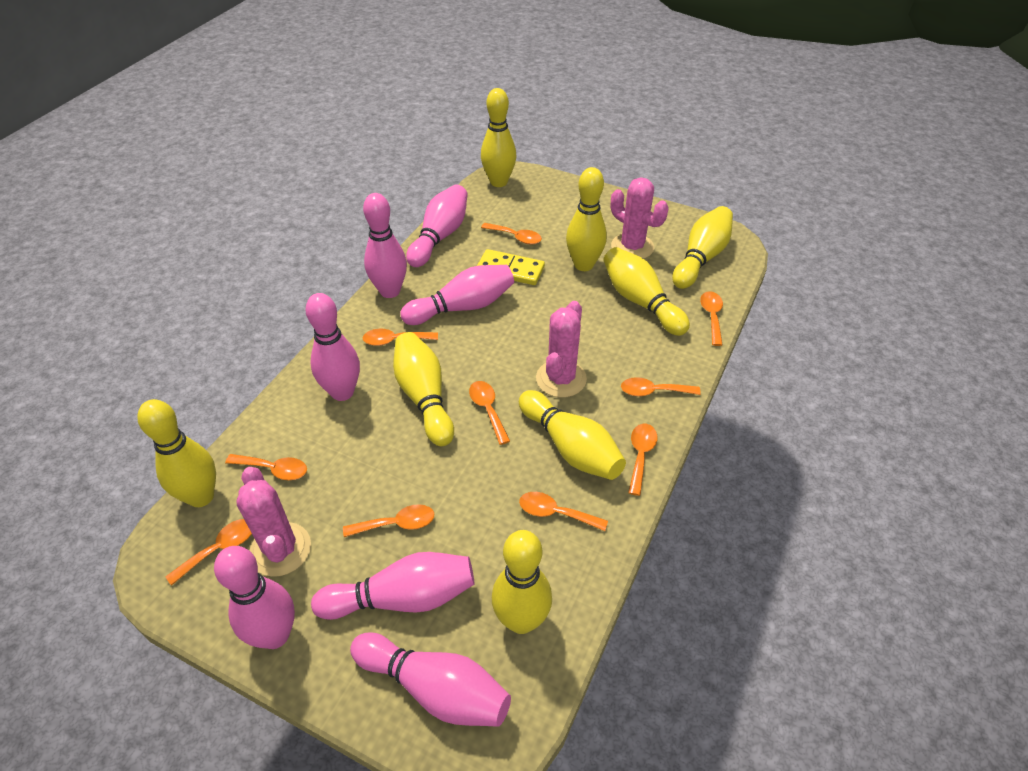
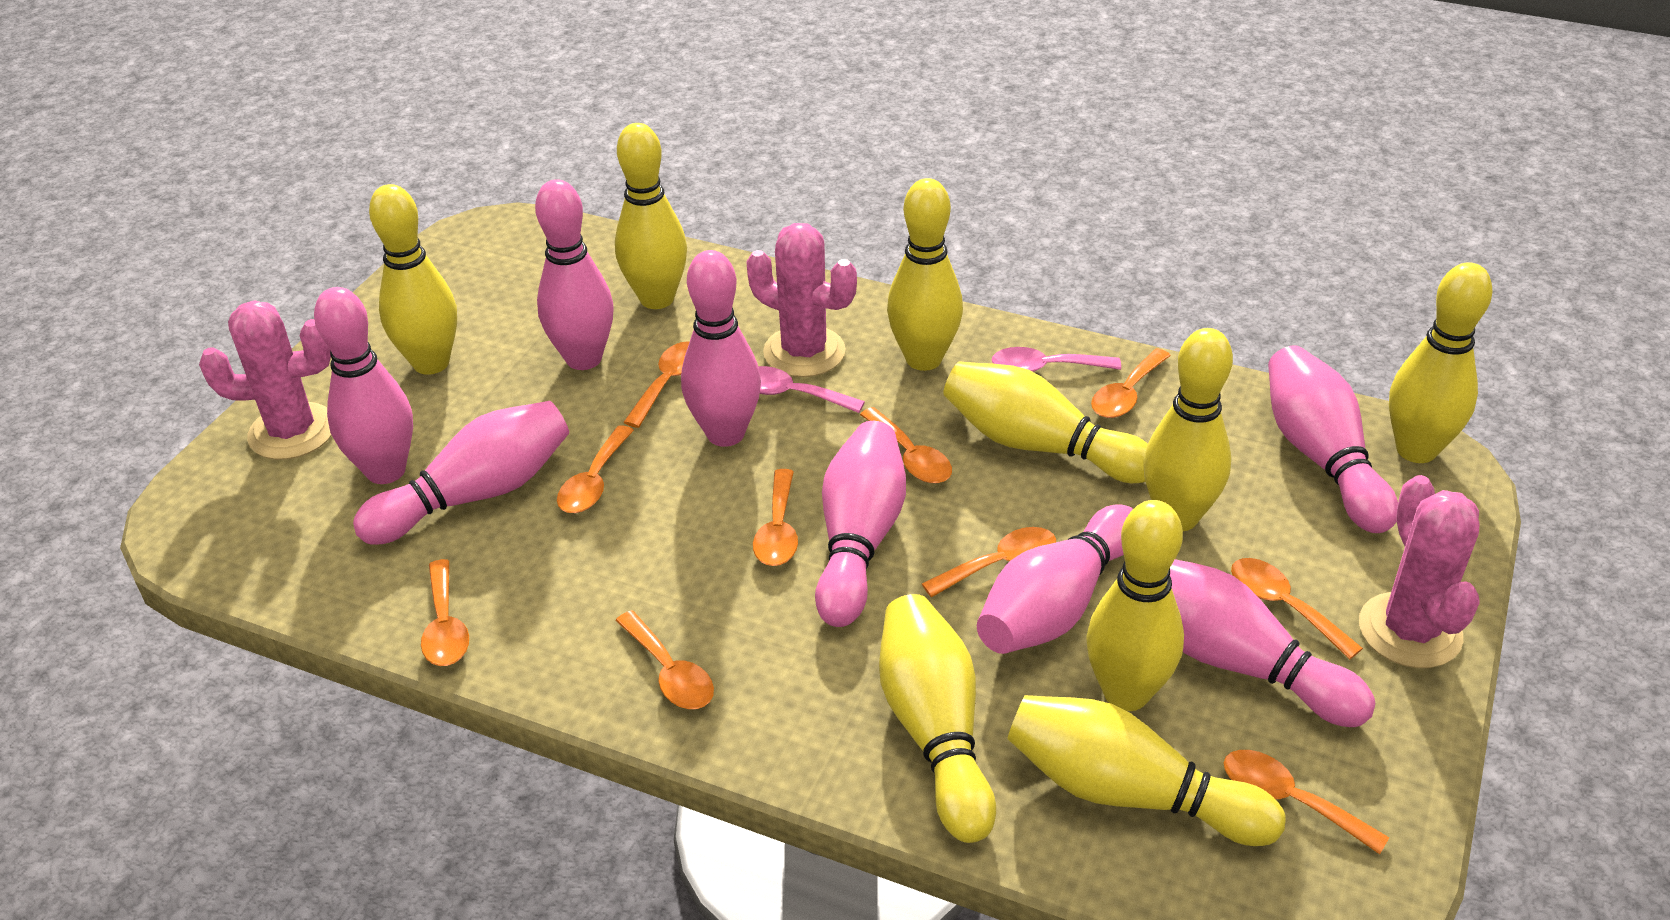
pink bowling pin: 7 -> 8
pink spoon: 0 -> 2
yellow bowling pin: 8 -> 9
yellow domino: 1 -> 0

